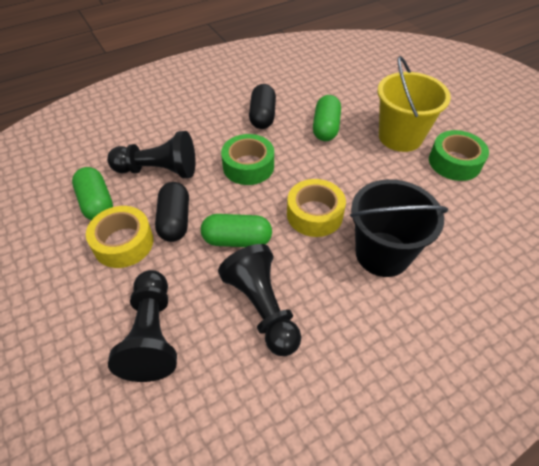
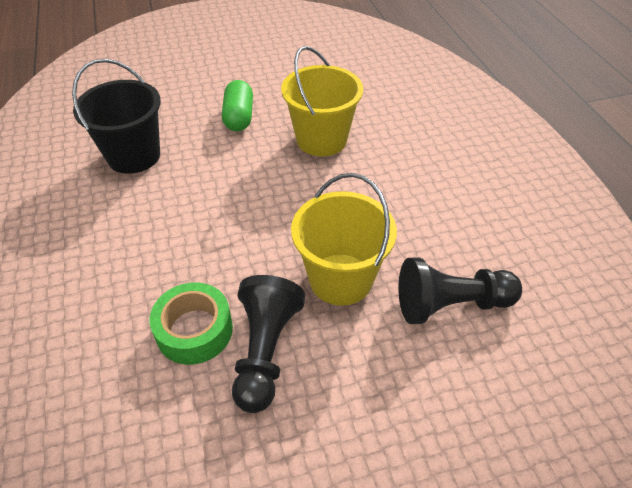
black capsule: 2 -> 0
black pawn: 3 -> 2
green capsule: 3 -> 1
green tape: 2 -> 1
yellow bucket: 1 -> 2
yellow tape: 2 -> 0

